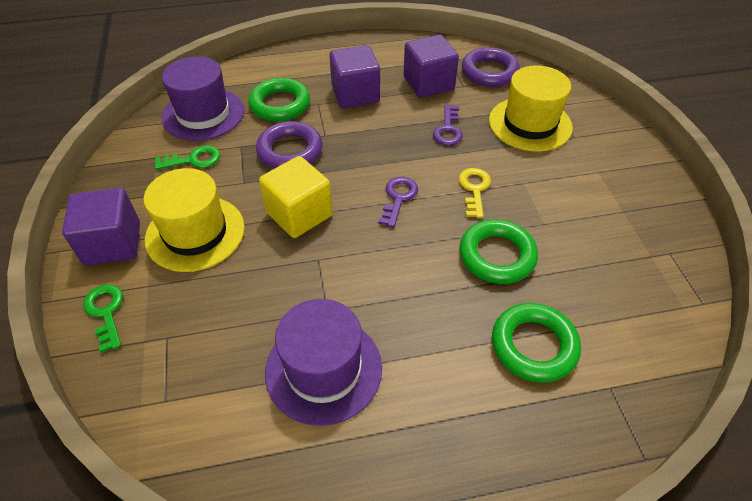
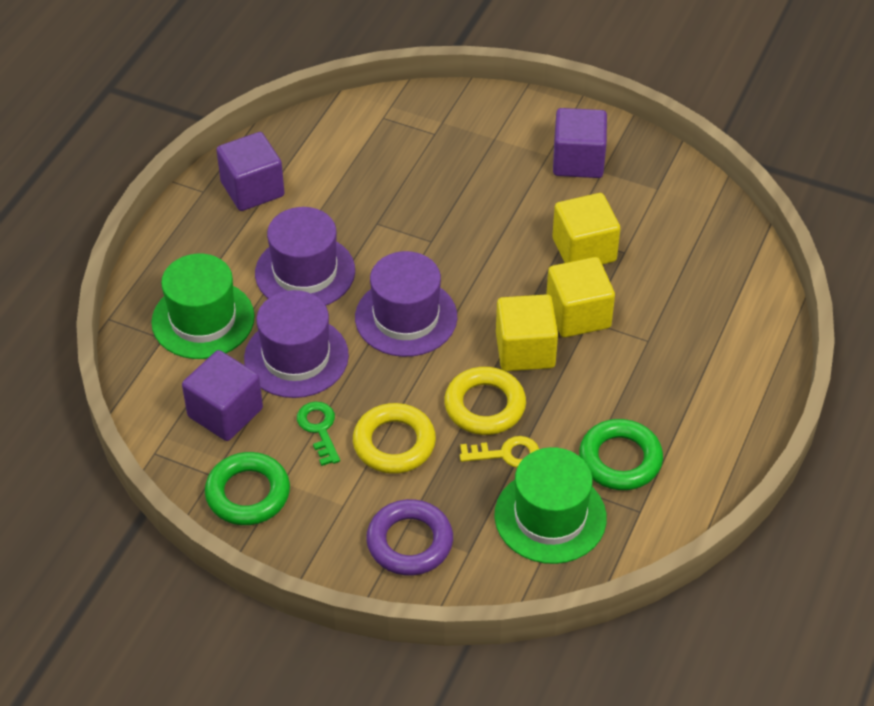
green hat: 0 -> 2
green key: 2 -> 1
green ring: 3 -> 2
purple hat: 2 -> 3
purple key: 2 -> 0
purple ring: 2 -> 1
yellow cube: 1 -> 3
yellow hat: 2 -> 0
yellow ring: 0 -> 2

